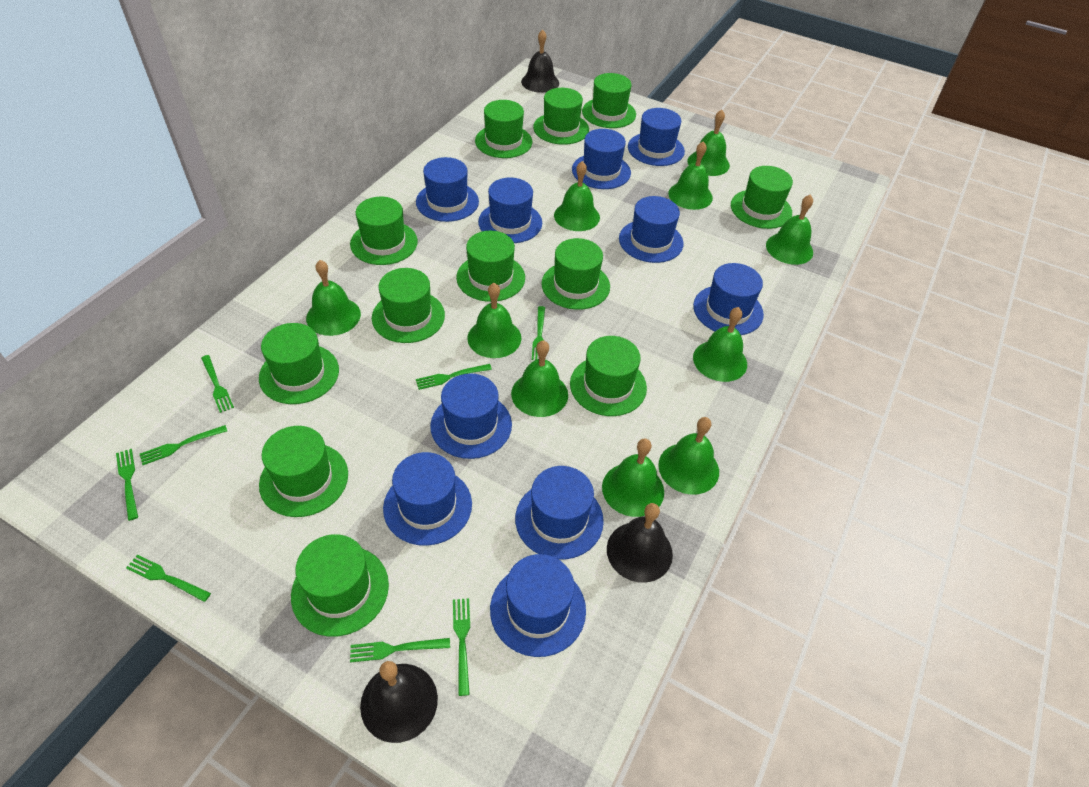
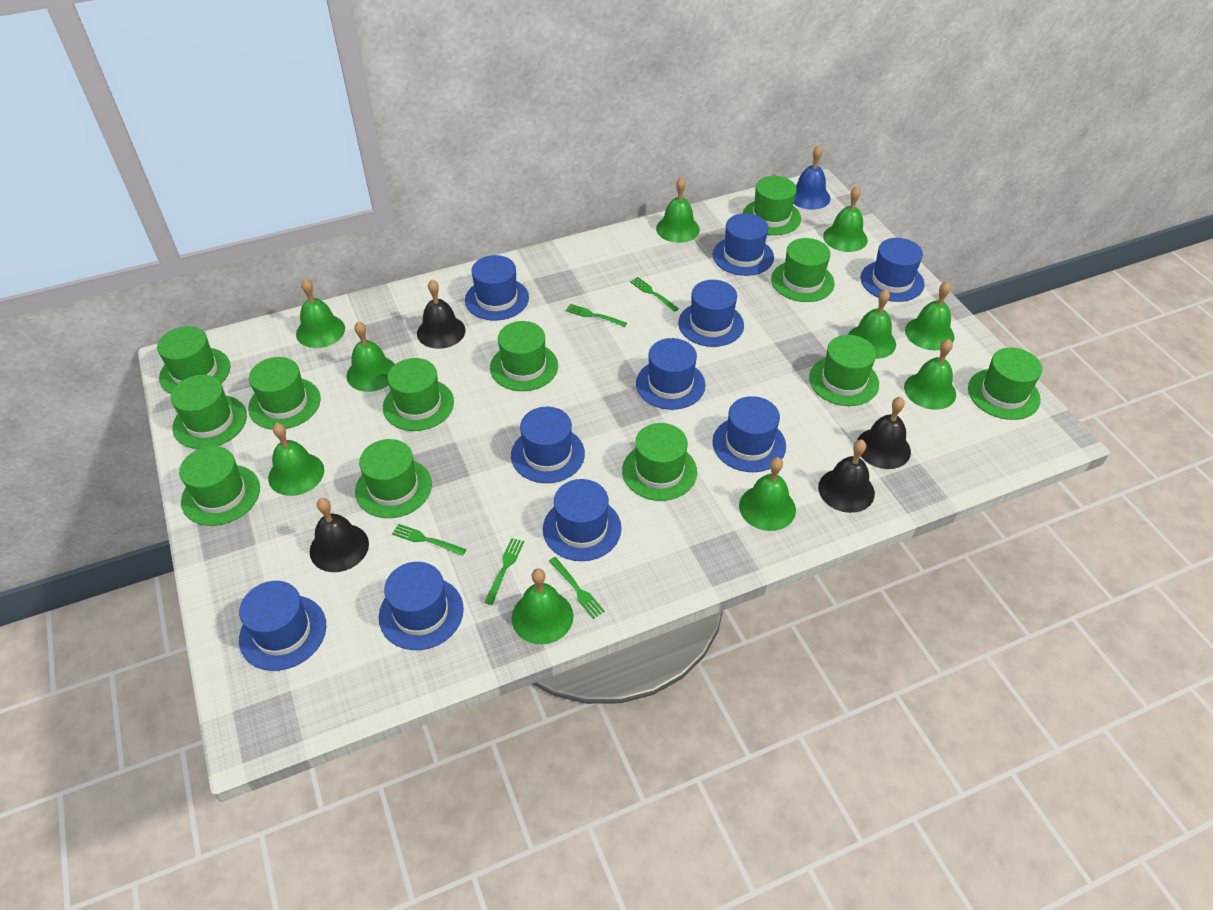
black bell: 3 -> 4
blue bell: 0 -> 1
green fork: 8 -> 5

